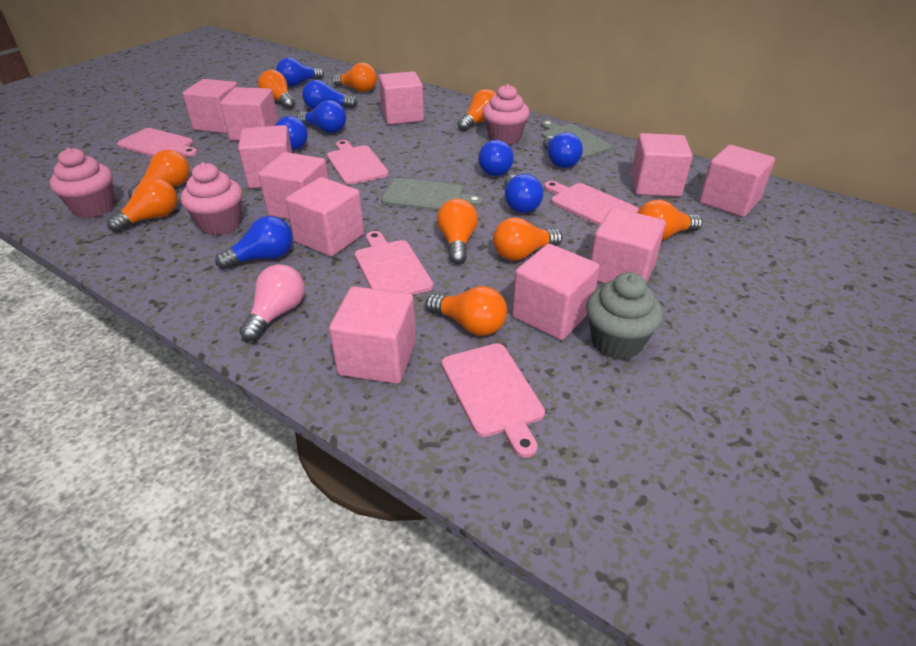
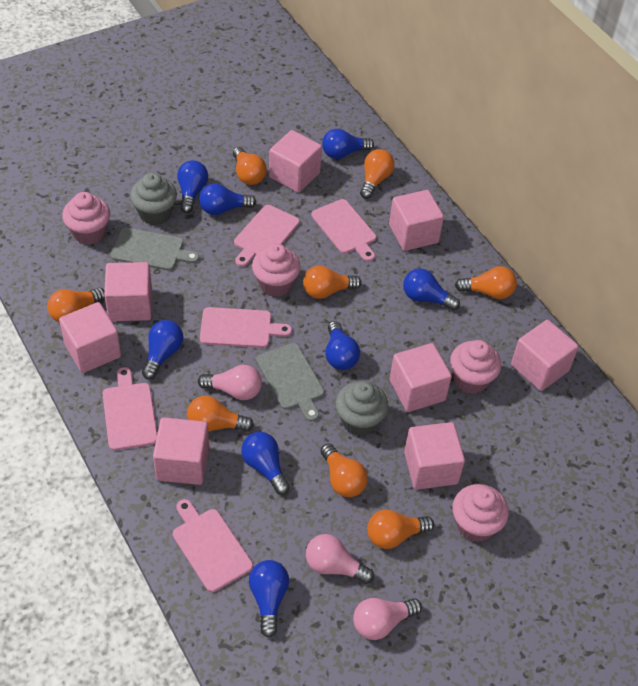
grey cupcake: 1 -> 2
orange light bulb: 9 -> 8
pink cube: 11 -> 8
pink cupcake: 3 -> 4
pink light bulb: 1 -> 3

